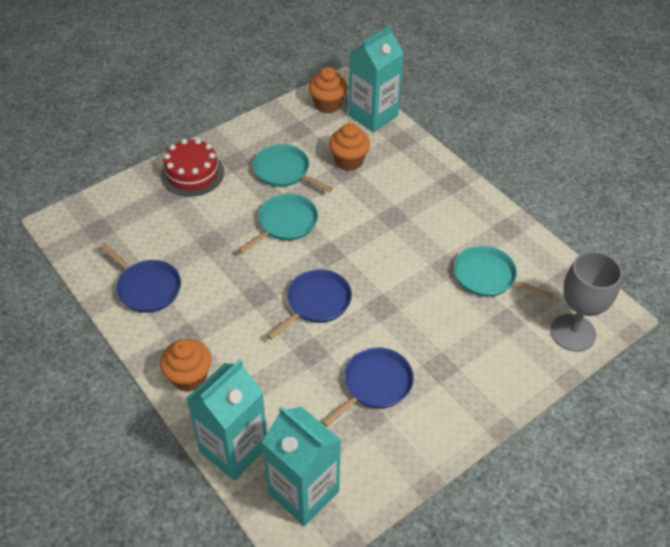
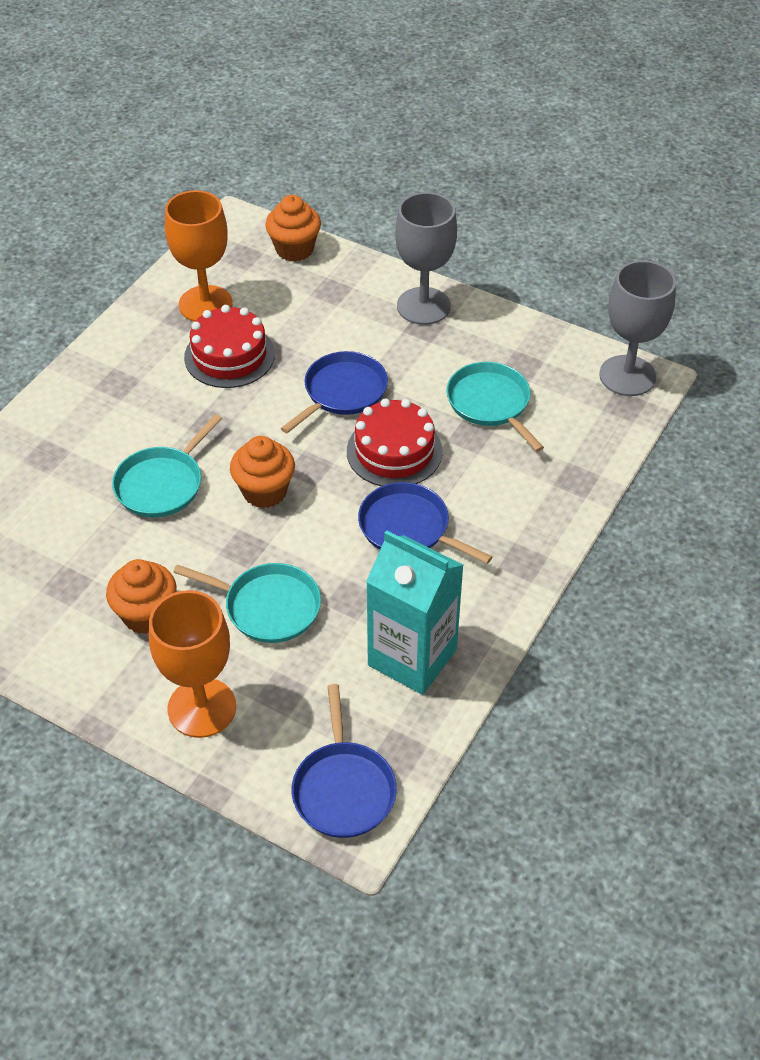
grey goblet: 1 -> 2
orange goblet: 0 -> 2
red cake: 1 -> 2
turquoise carton: 3 -> 1

